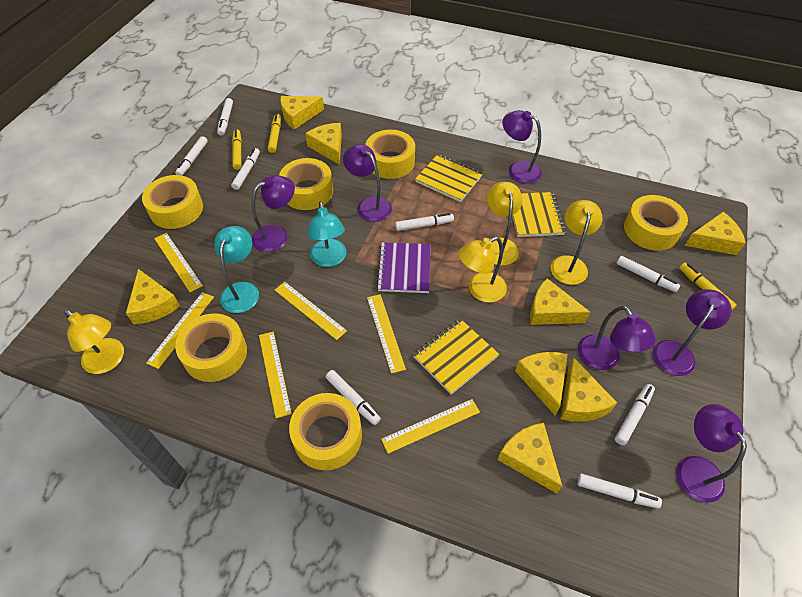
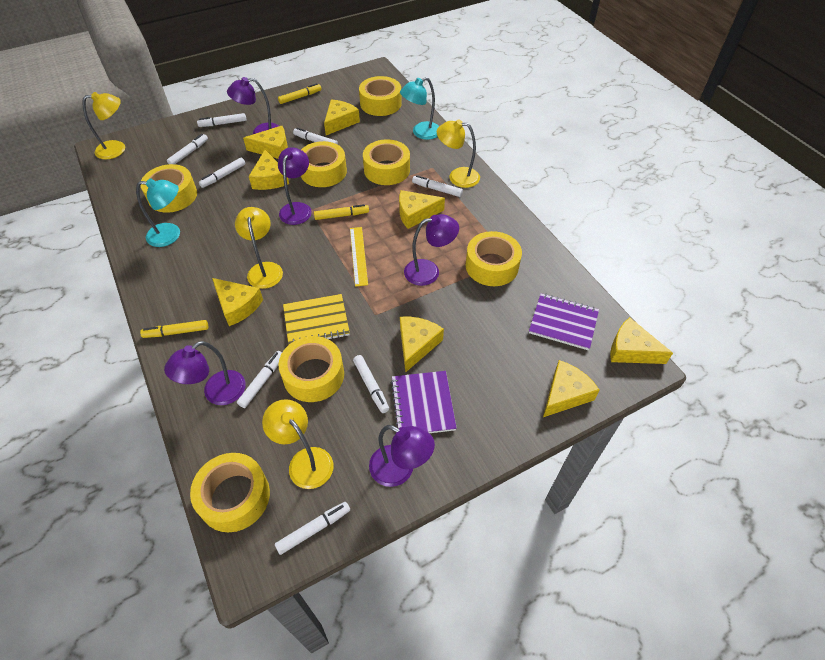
purple lamp: 6 -> 5
purple notebook: 1 -> 2
yellow notebook: 3 -> 1
yellow ruler: 6 -> 1
yellow tape: 6 -> 7

